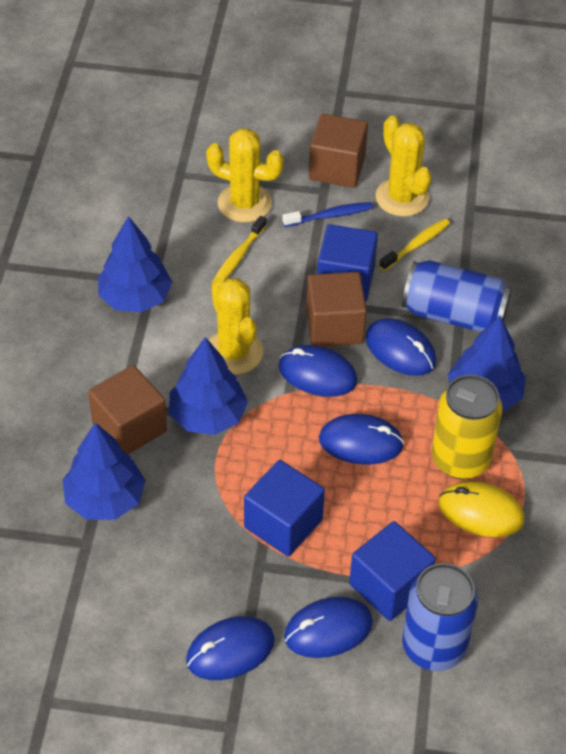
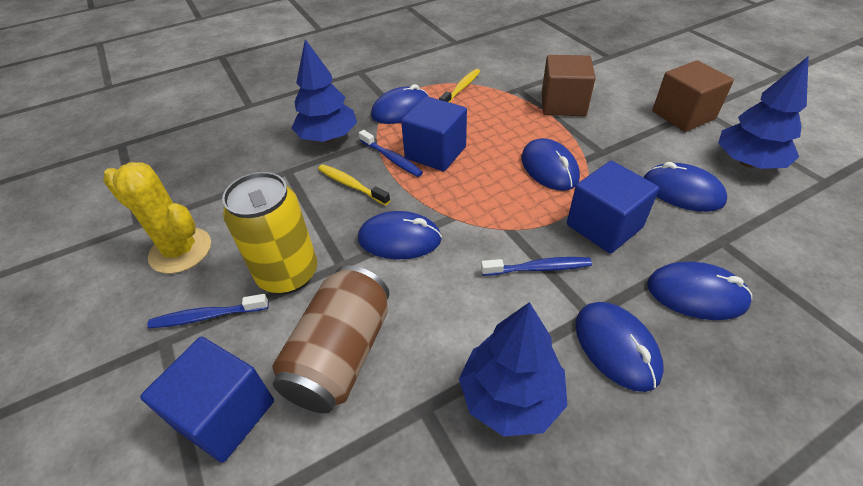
blue can: 2 -> 0
blue mouse: 5 -> 6
blue toothbrush: 1 -> 3
blue tree: 4 -> 3
brown can: 0 -> 1
brown cube: 3 -> 2
yellow cactus: 3 -> 1
yellow mouse: 1 -> 0

